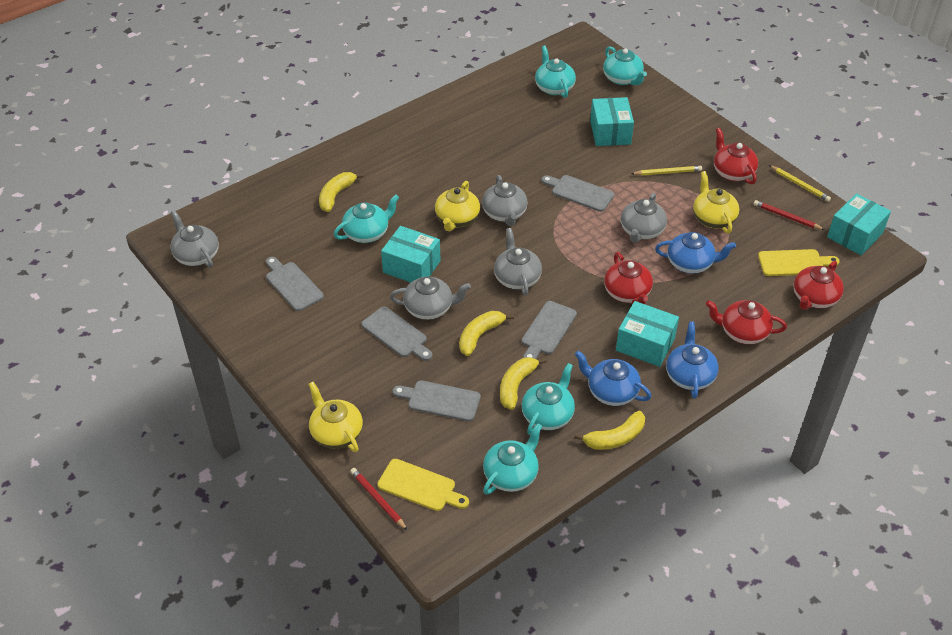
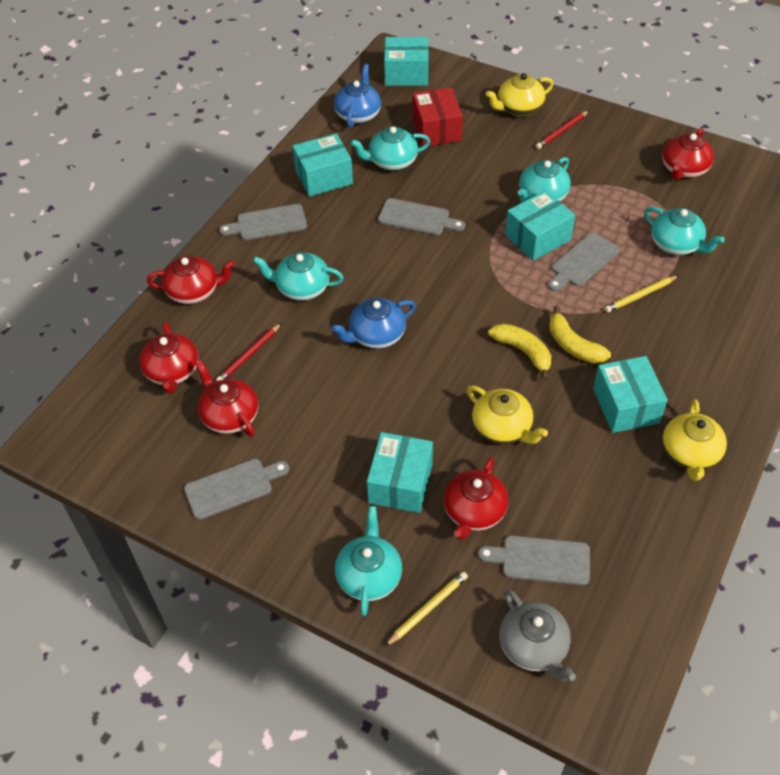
blue teapot: 3 -> 2
grey teapot: 5 -> 1
red box: 0 -> 1
red teapot: 4 -> 5
turquoise box: 4 -> 5
yellow banana: 4 -> 2
yellow cutting board: 2 -> 0

